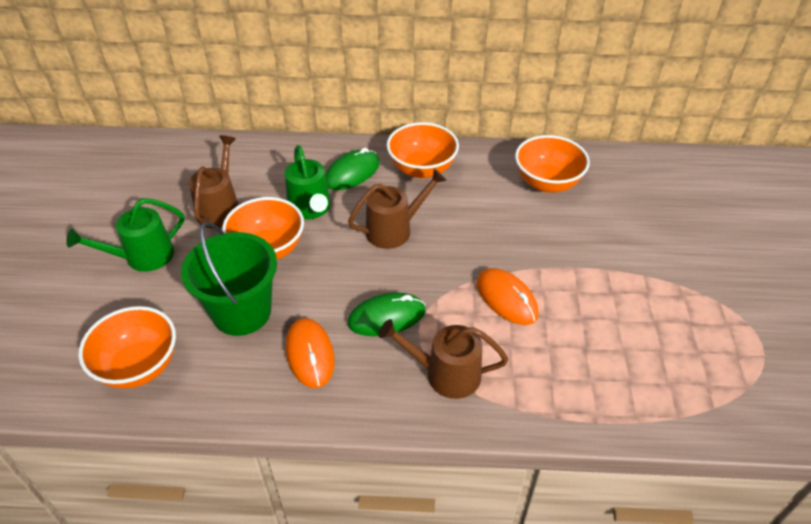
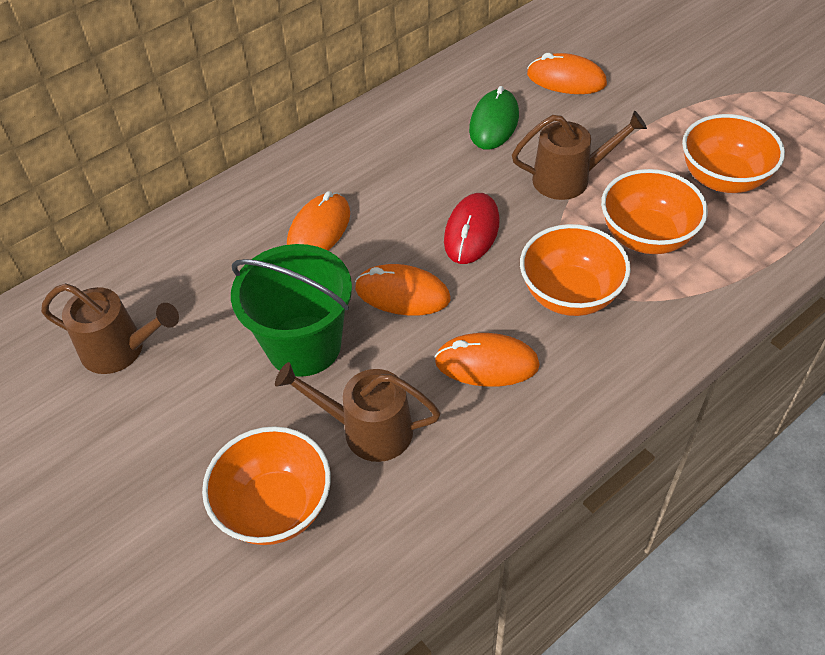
green mouse: 2 -> 1
green watering can: 2 -> 0
orange mouse: 2 -> 4
red mouse: 0 -> 1

